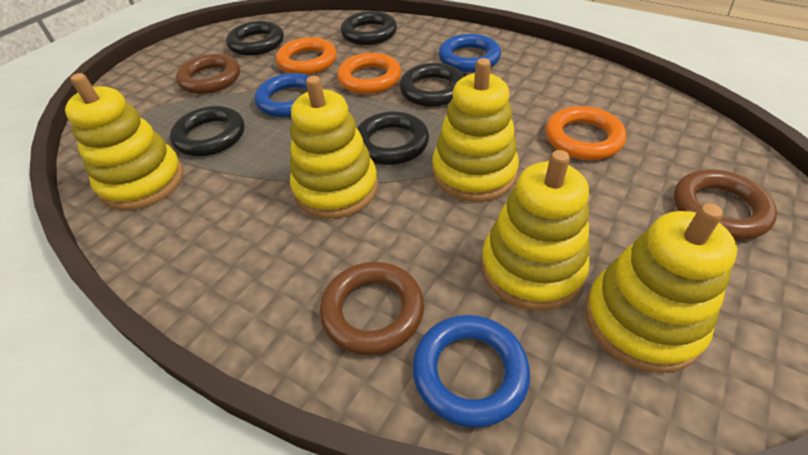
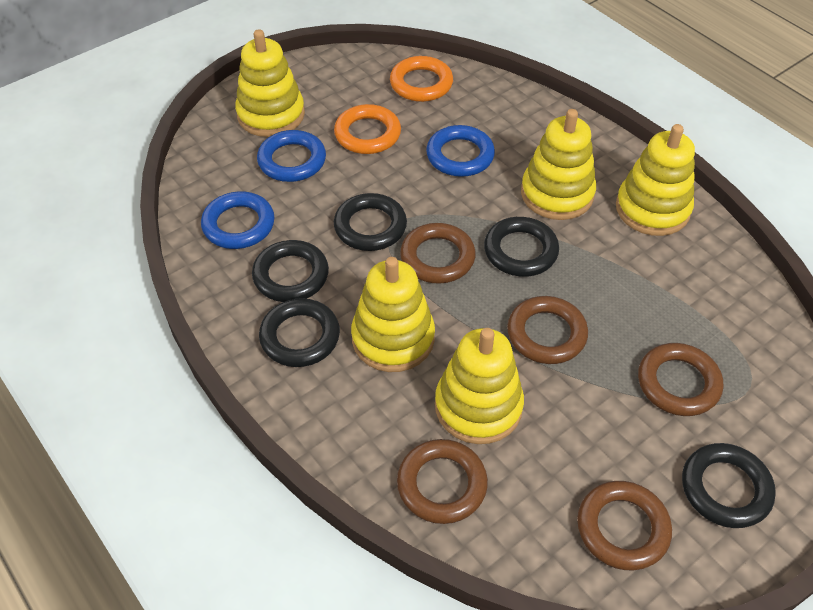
brown ring: 3 -> 5
orange ring: 3 -> 2

